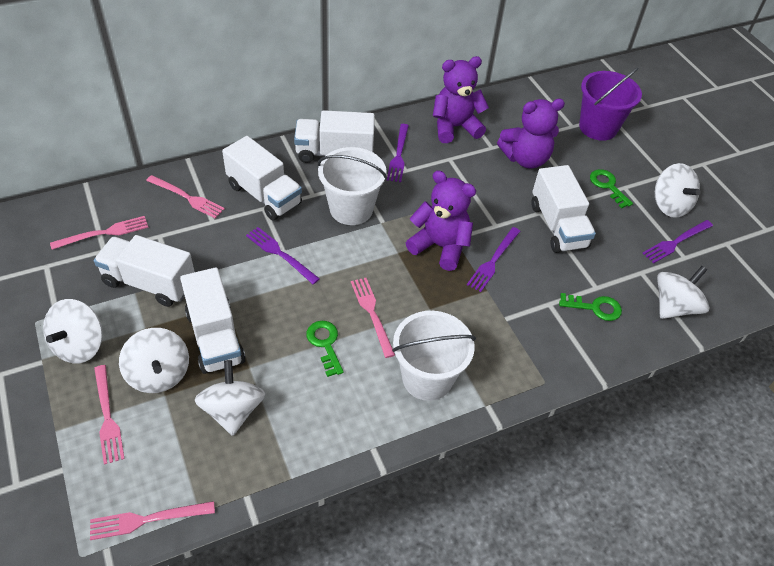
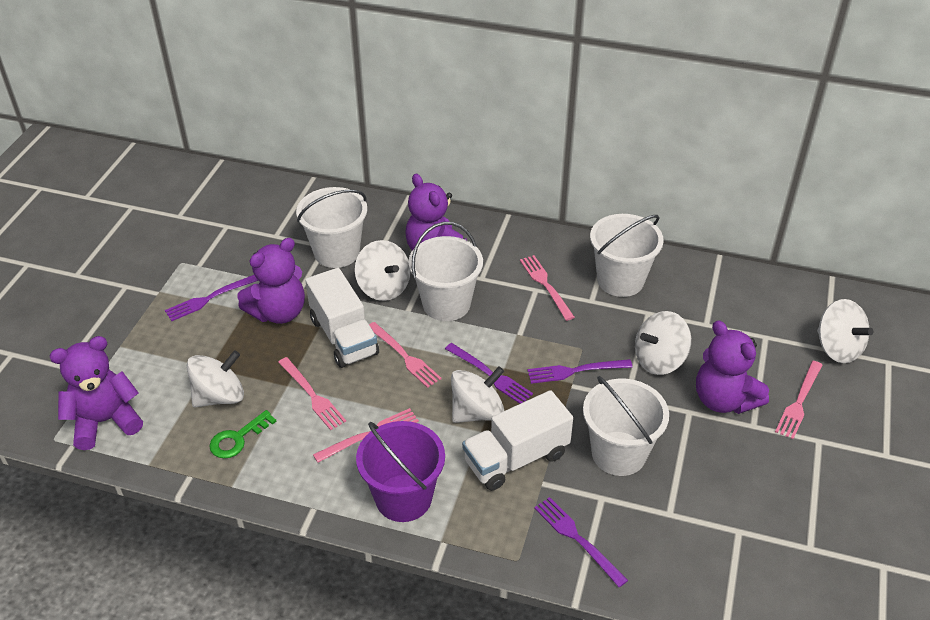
green key: 3 -> 1
purple teddy bear: 3 -> 4
white bucket: 2 -> 4
white truck: 5 -> 2

